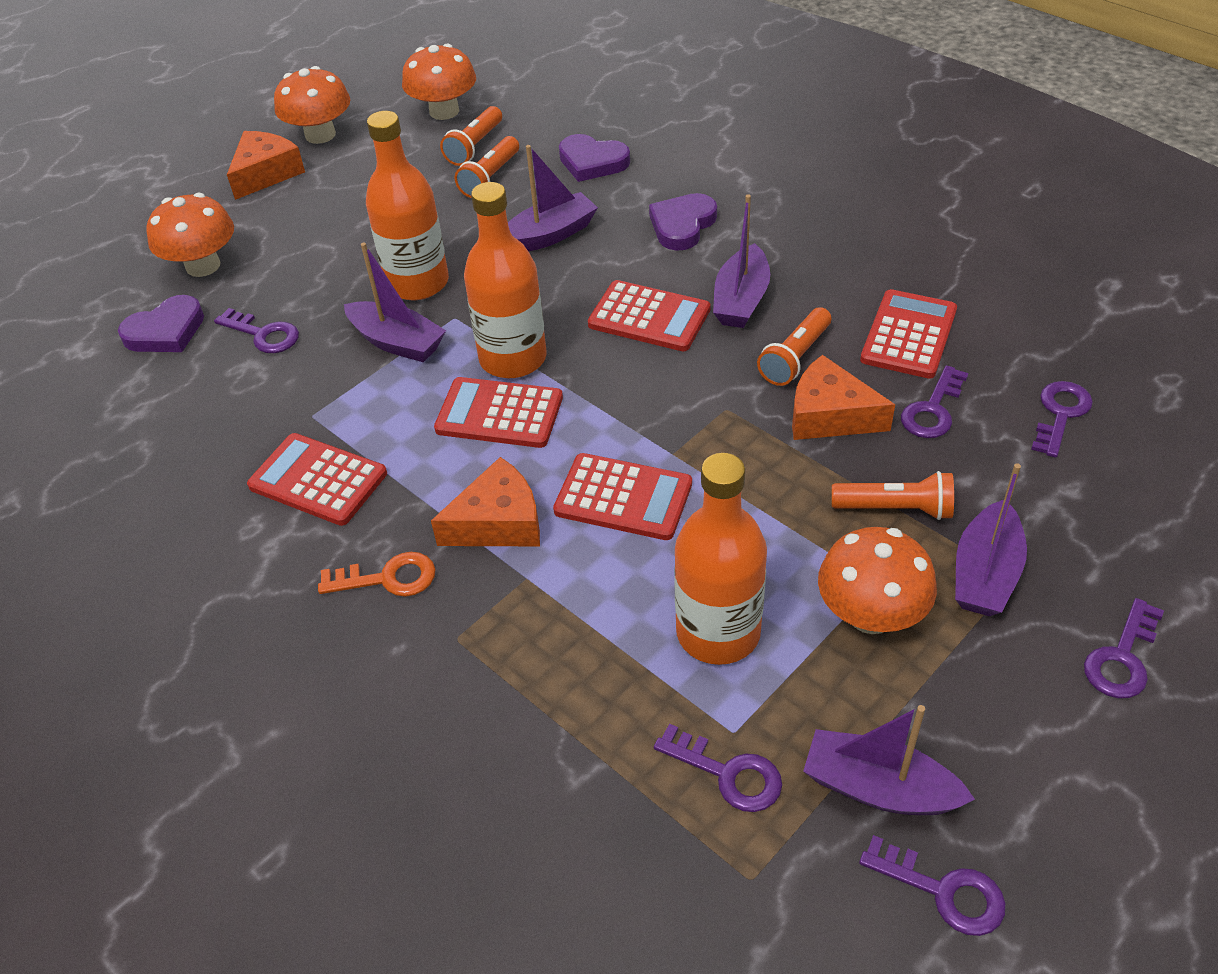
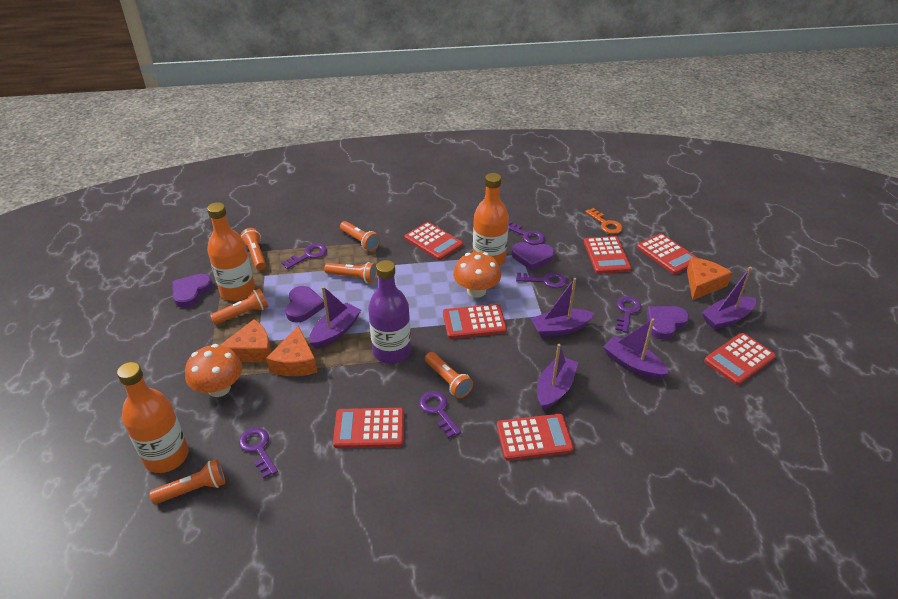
orange flashlight: 4 -> 6
orange mushroom: 4 -> 2
purple bottle: 0 -> 1
purple heart: 3 -> 4
red calculator: 5 -> 7

